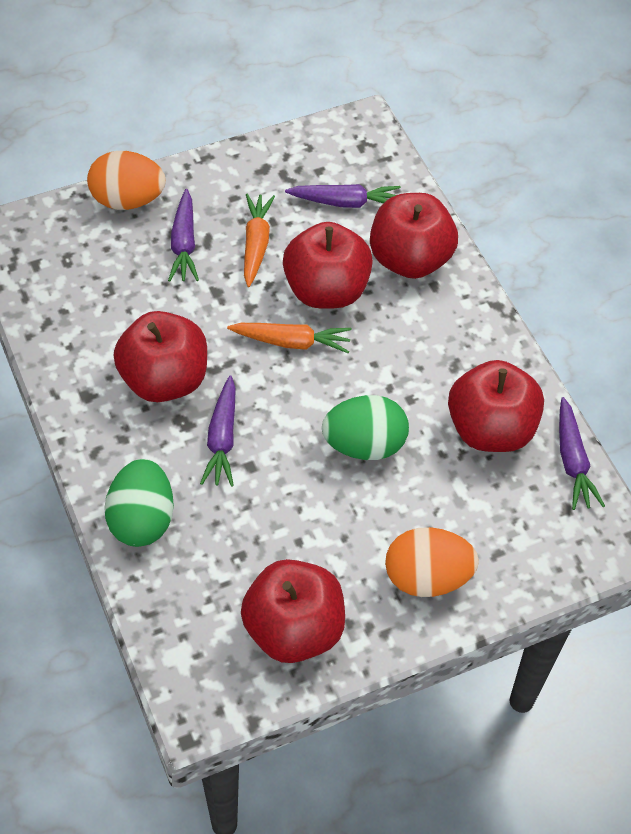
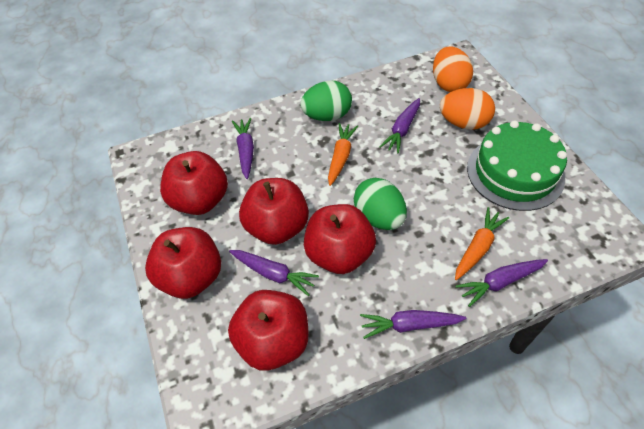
green cake: 0 -> 1
purple carrot: 4 -> 5

